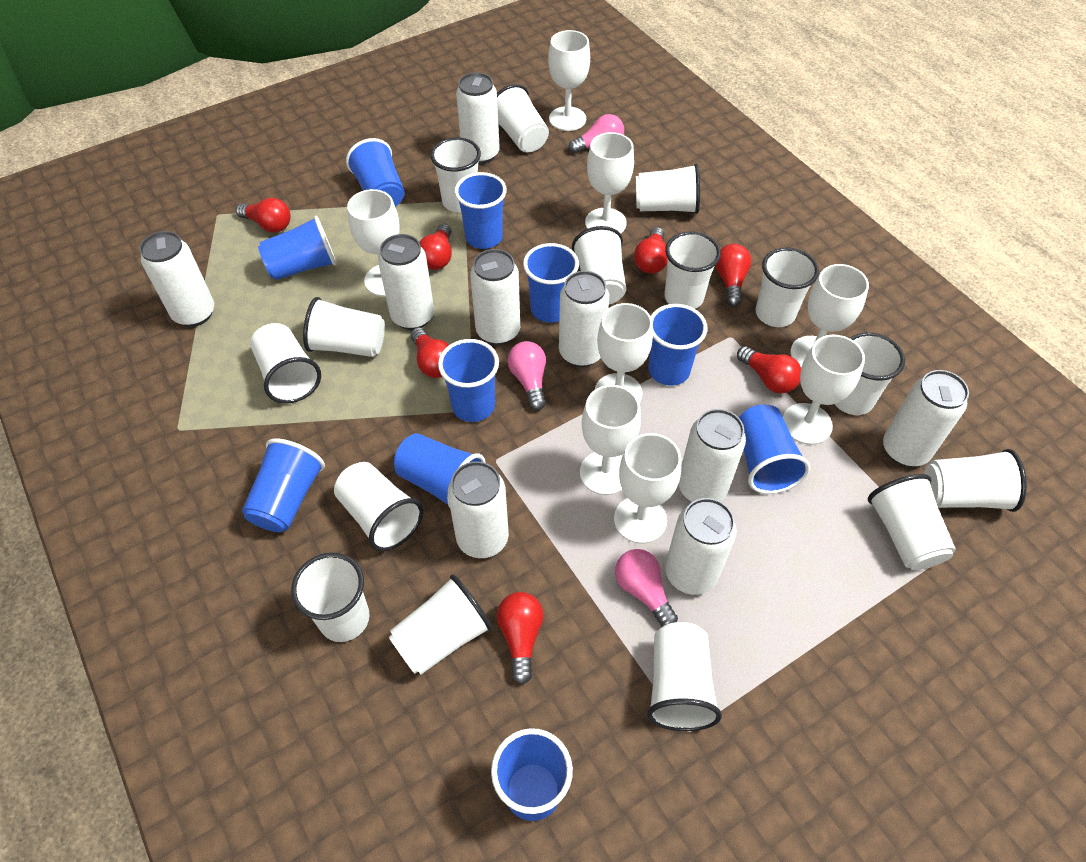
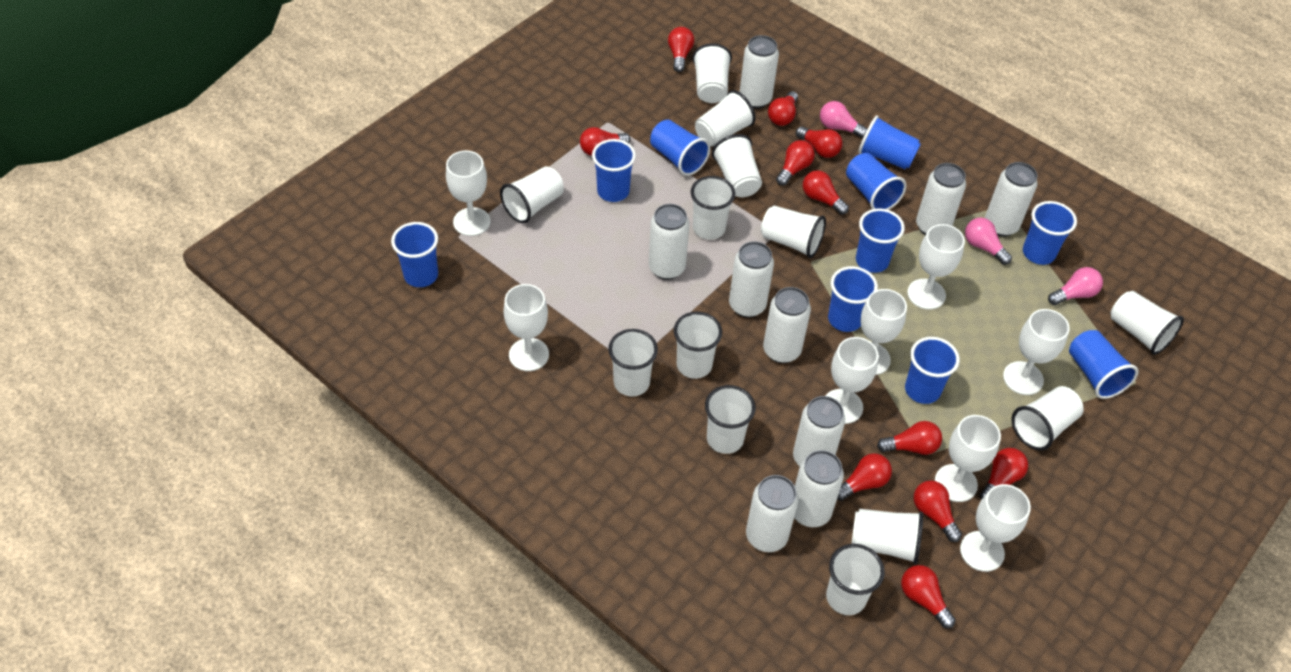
red light bulb: 7 -> 11
white cup: 15 -> 13

